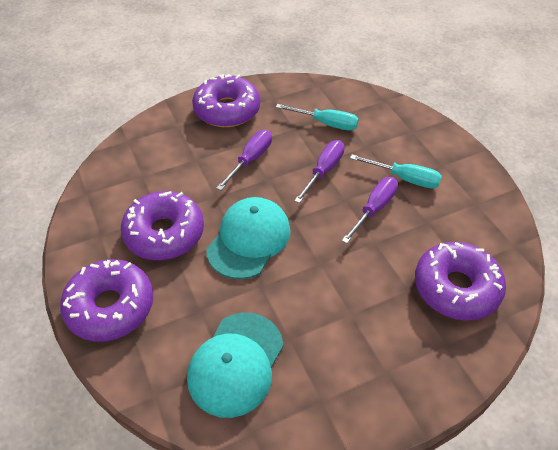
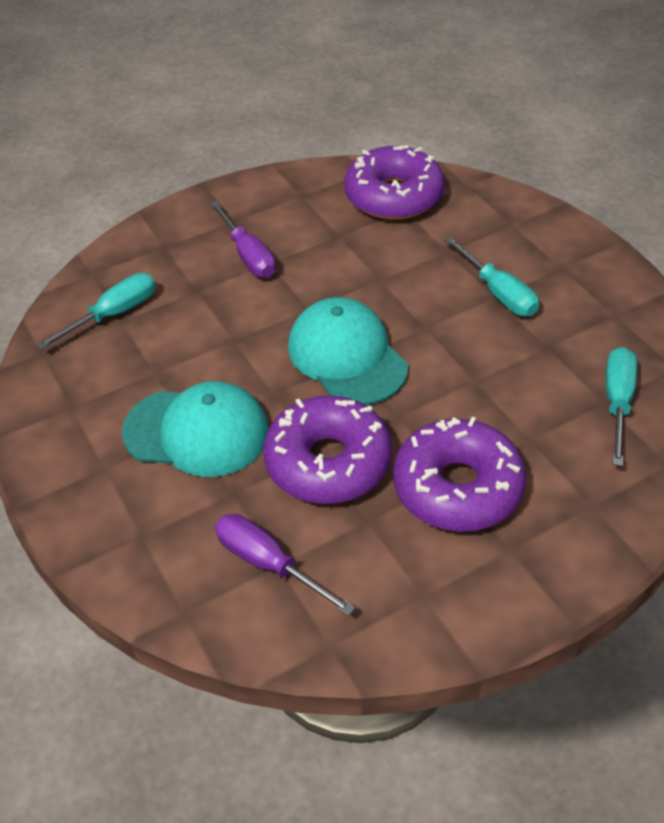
purple donut: 4 -> 3
purple screwdriver: 3 -> 2
turquoise screwdriver: 2 -> 3

